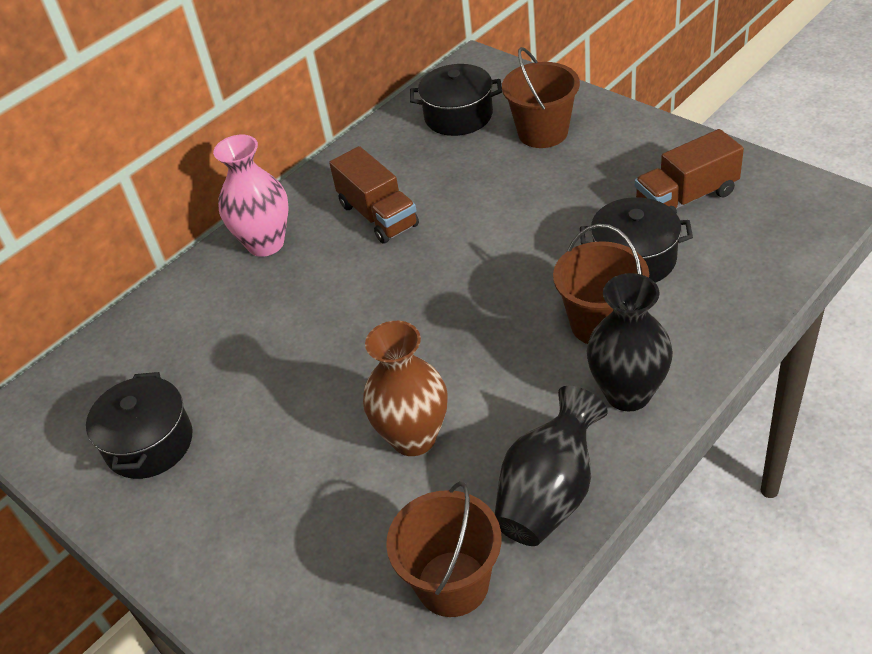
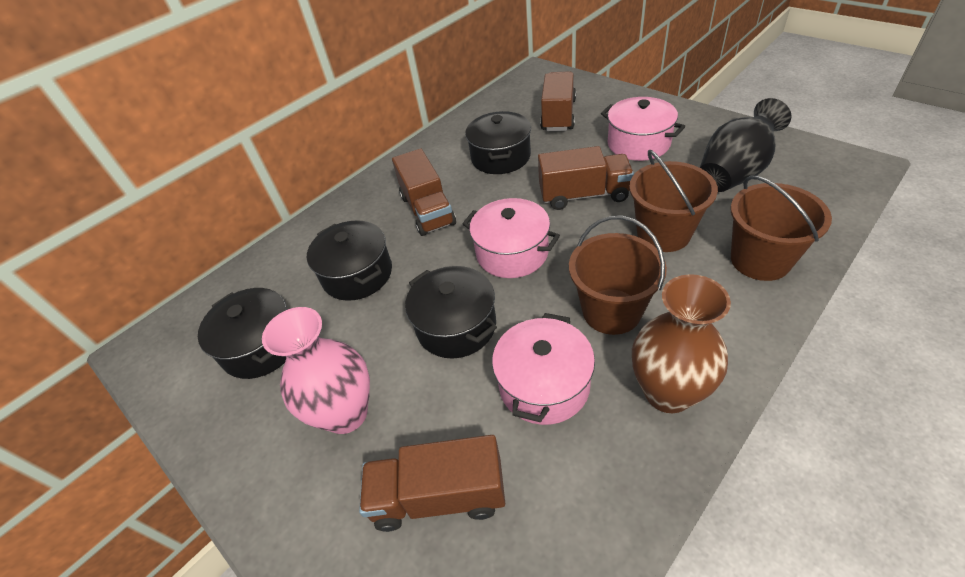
black pot: 3 -> 4
black vase: 2 -> 1
brown truck: 2 -> 4
pink pot: 0 -> 3

